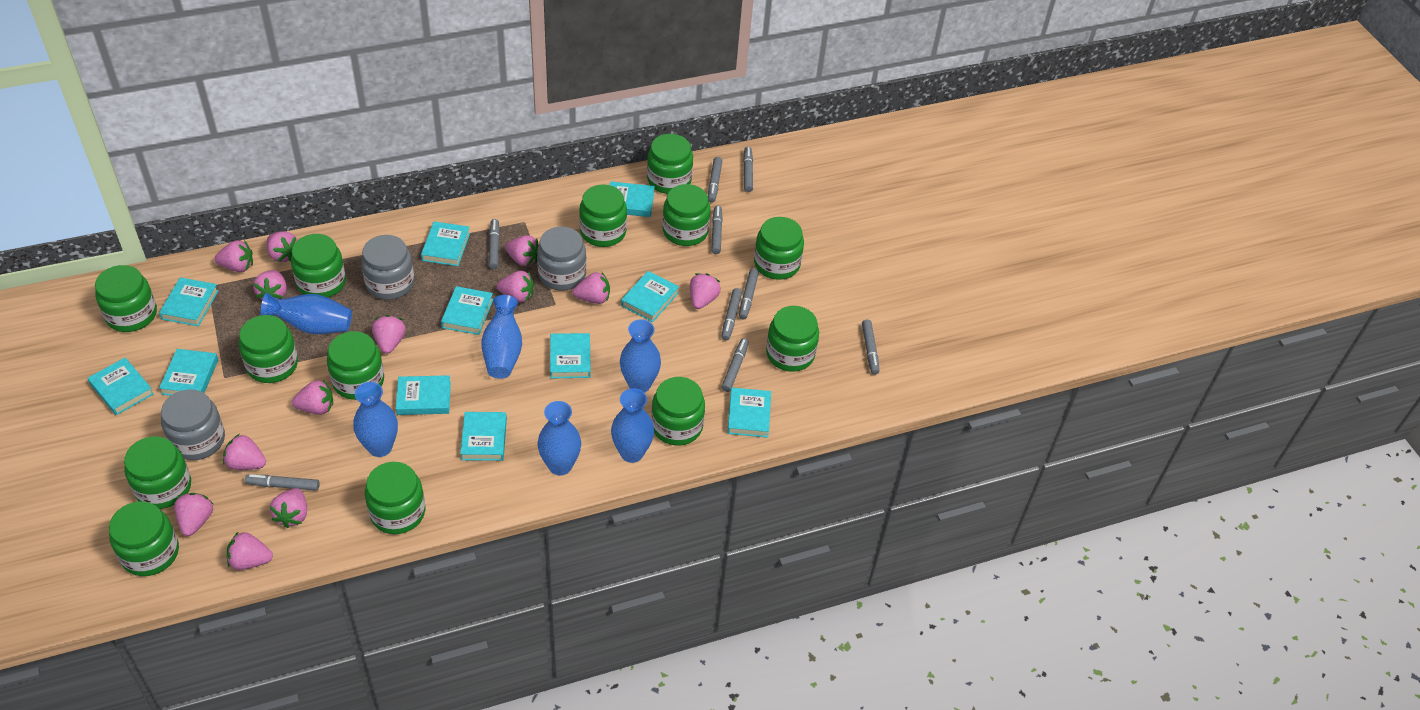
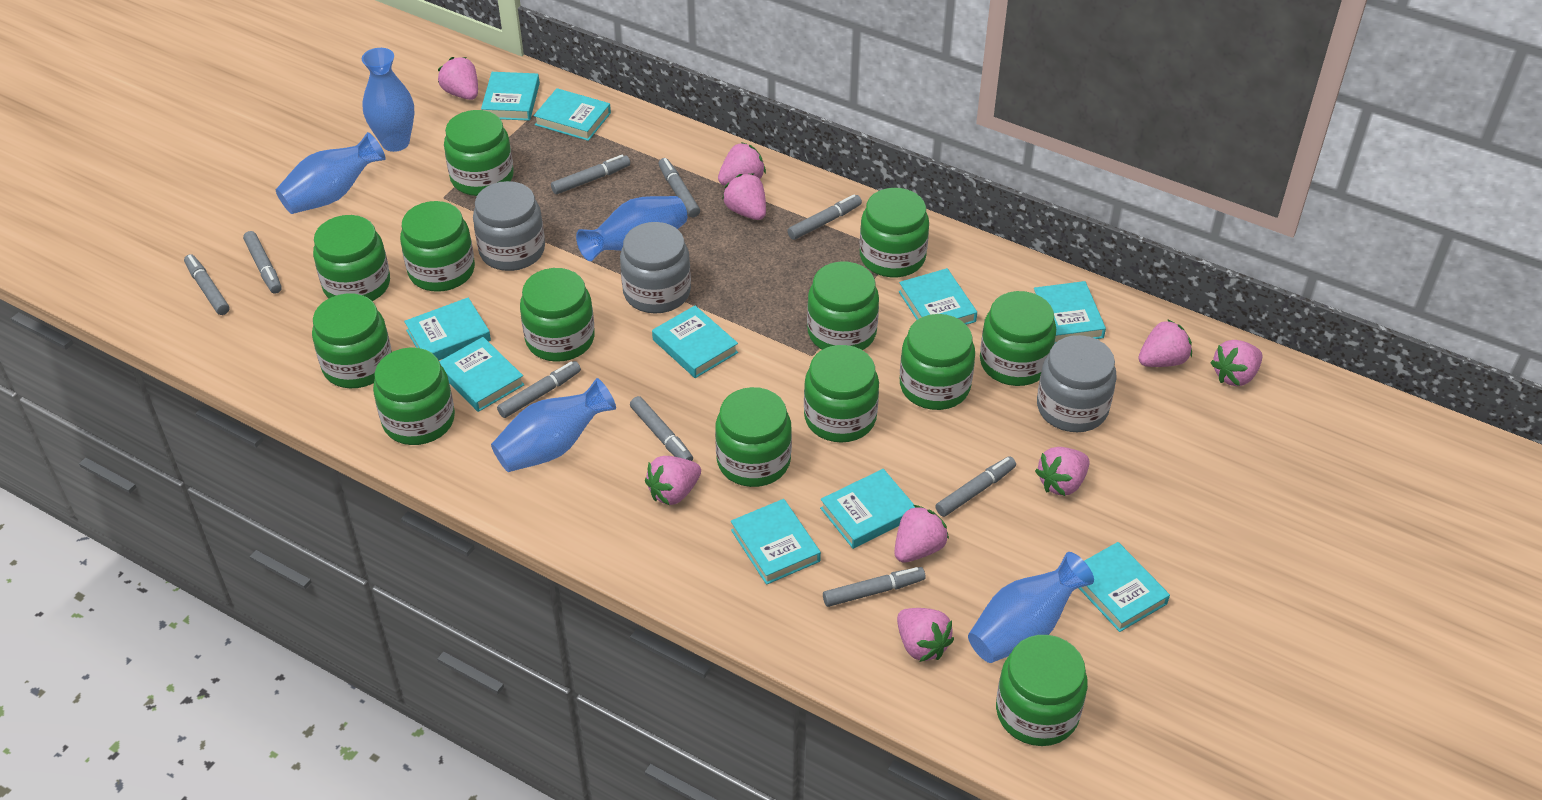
blue vase: 6 -> 5
pink strawberry: 13 -> 9
turquoise book: 11 -> 10

